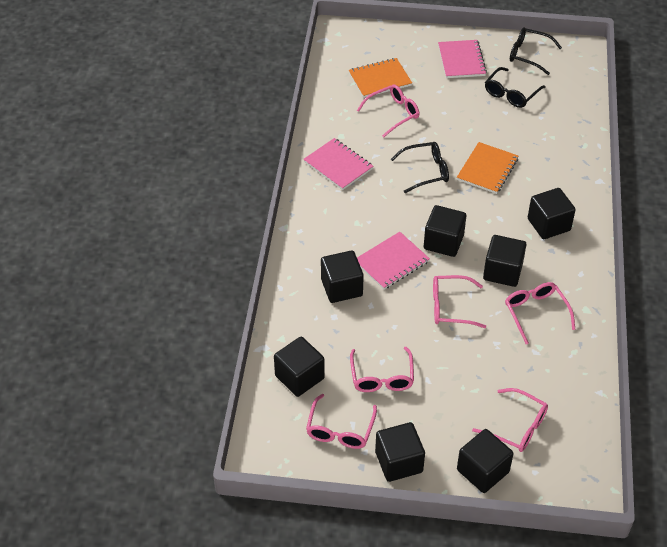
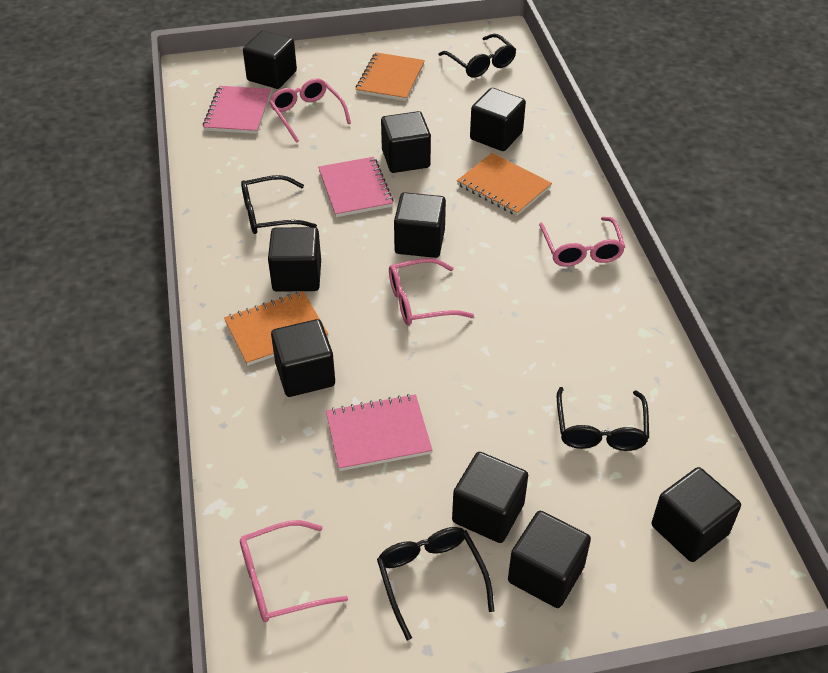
black cube: 7 -> 9
black glasses: 3 -> 4
orange notebook: 2 -> 3
pink glasses: 6 -> 4

